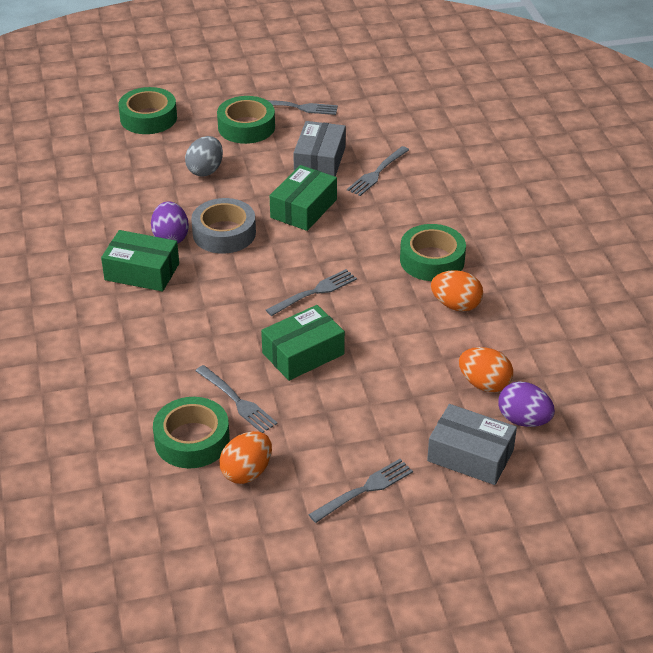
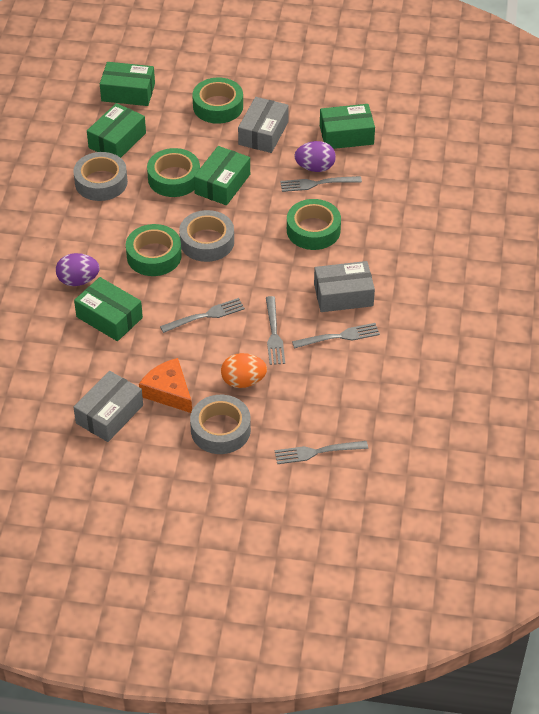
green box: 3 -> 5
grey box: 2 -> 3
grey egg: 1 -> 0
grey tape: 1 -> 3
orange cheese: 0 -> 1
orange egg: 3 -> 1

